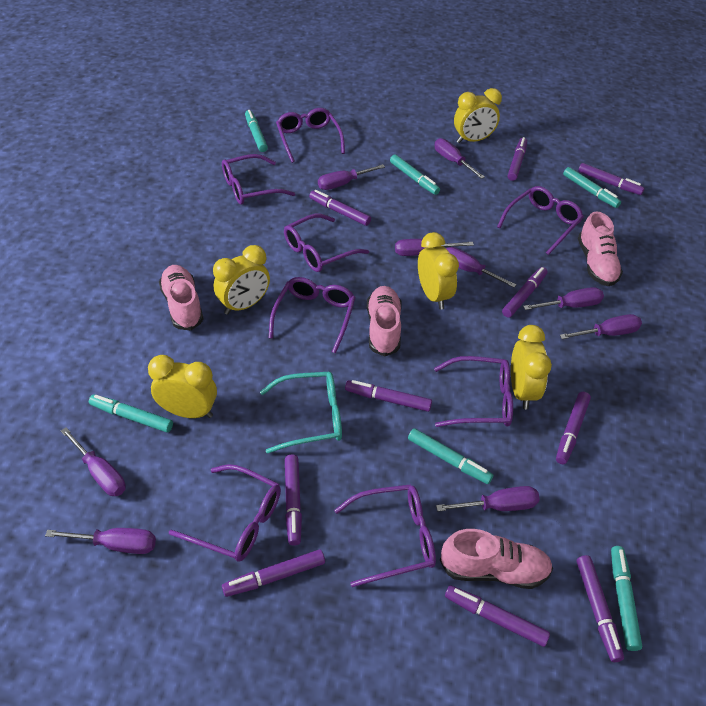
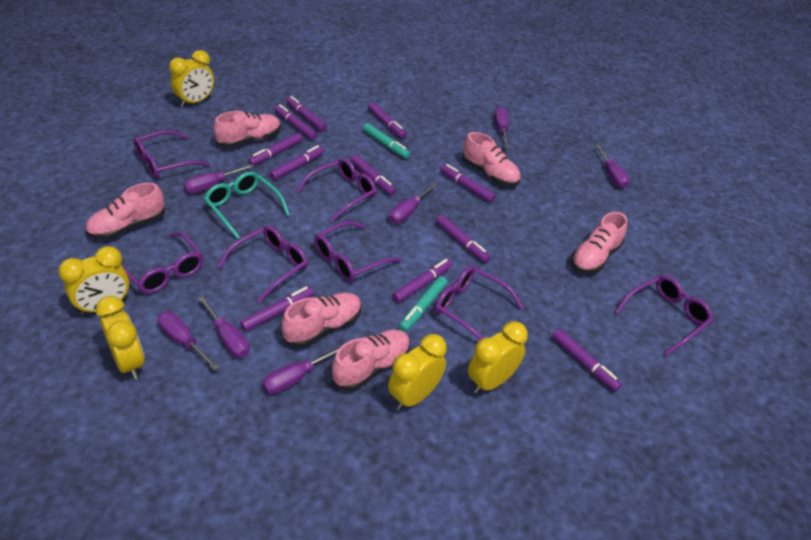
pink shoe: 4 -> 6
purple glasses: 8 -> 7
purple marker: 10 -> 11
purple screwdriver: 9 -> 7
turquoise marker: 6 -> 2

